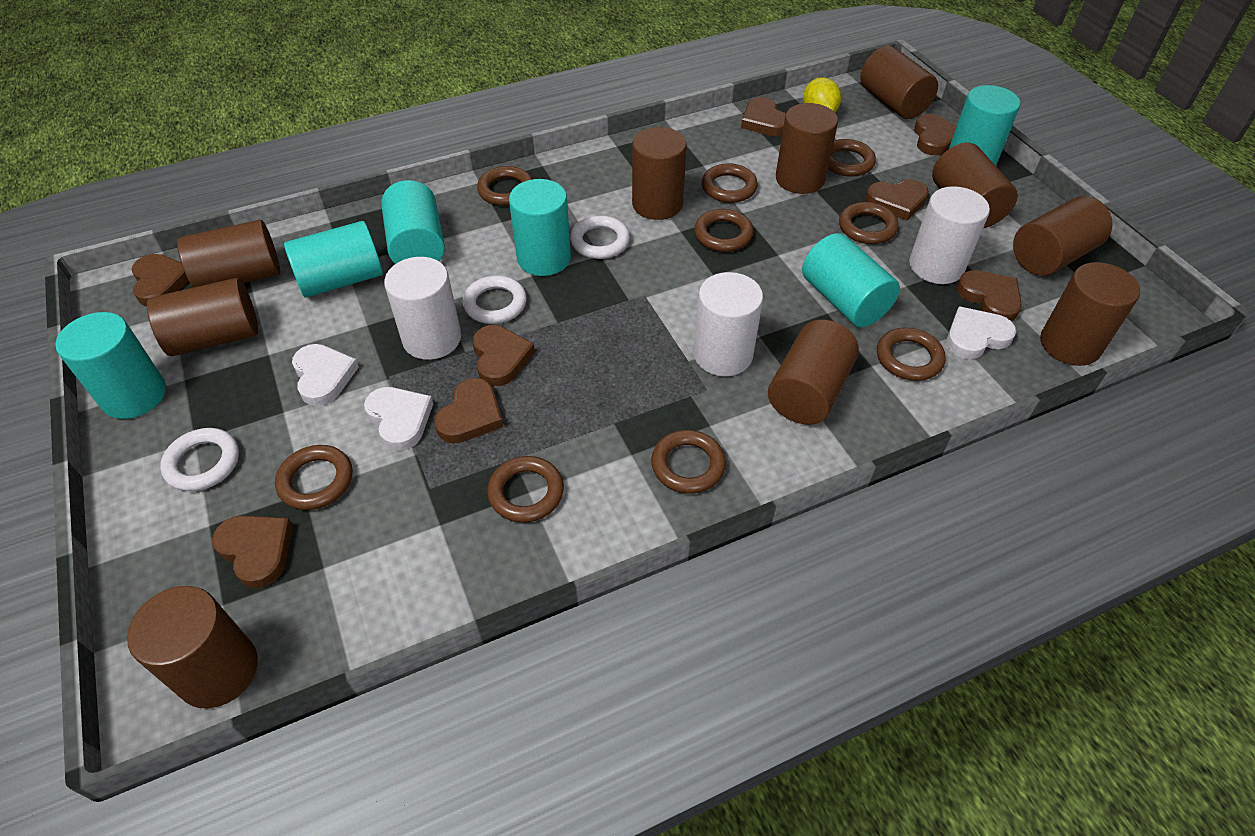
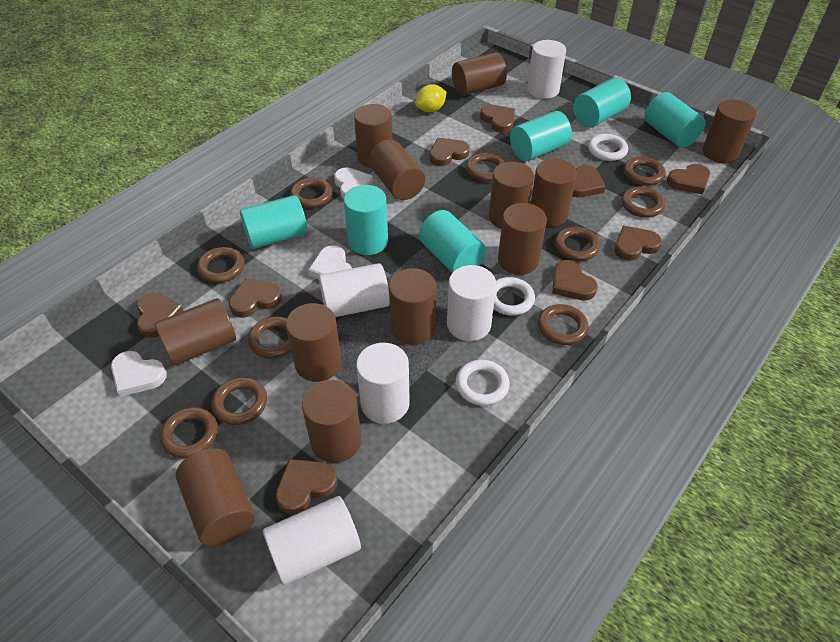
brown cylinder: 10 -> 12
brown heart: 8 -> 9
brown ring: 9 -> 10
white cylinder: 3 -> 5

